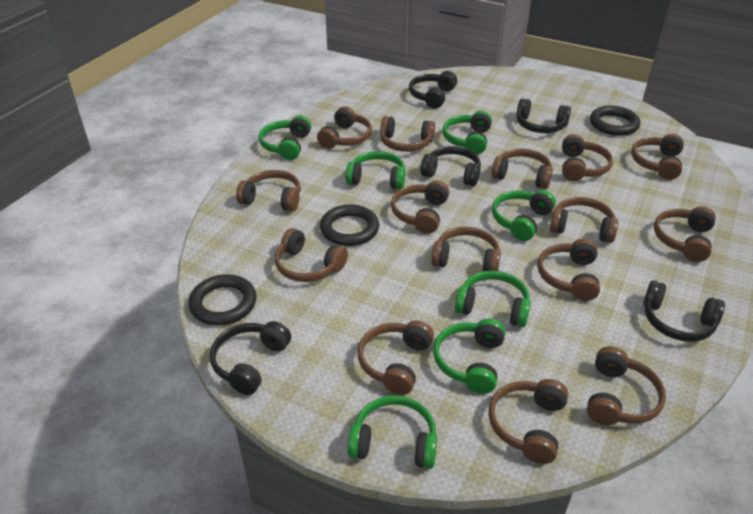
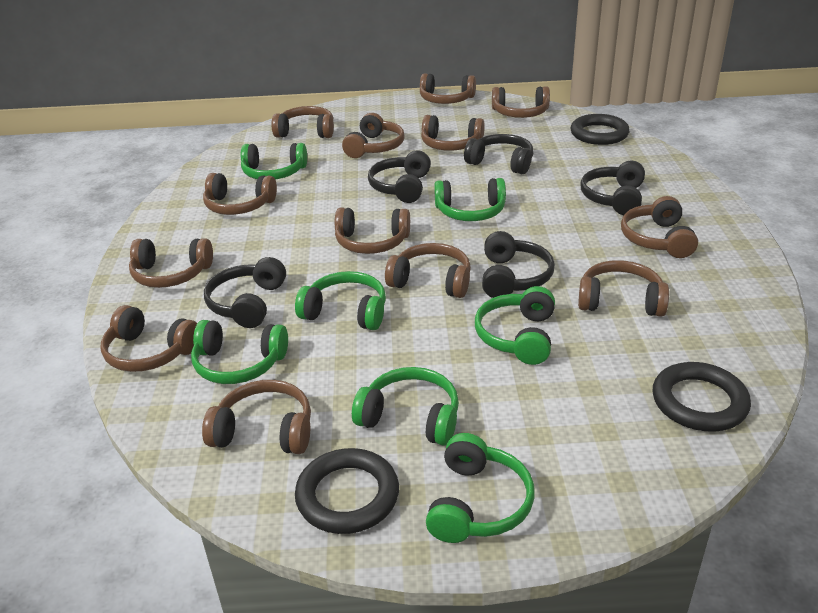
brown headphones: 15 -> 13

